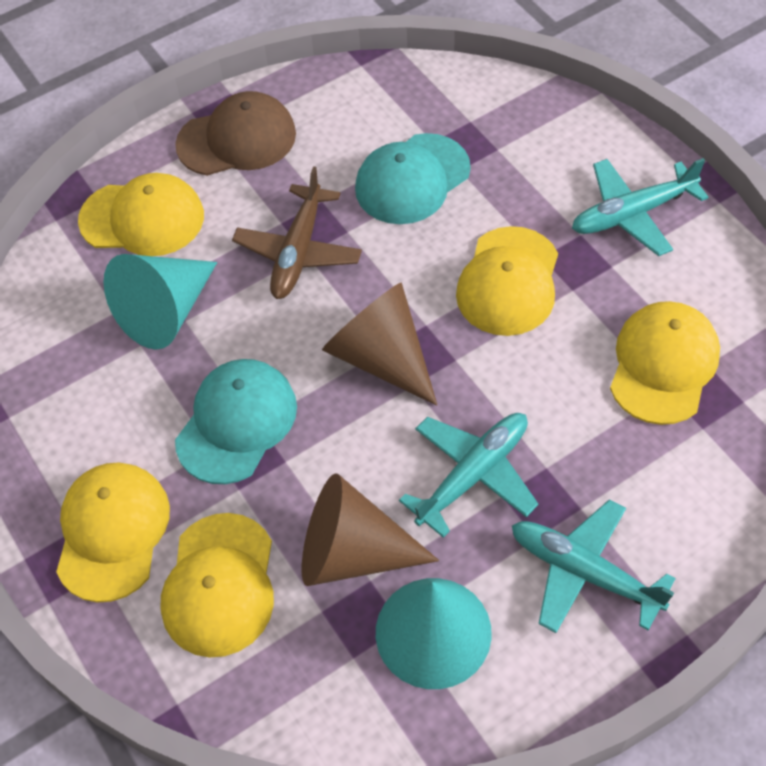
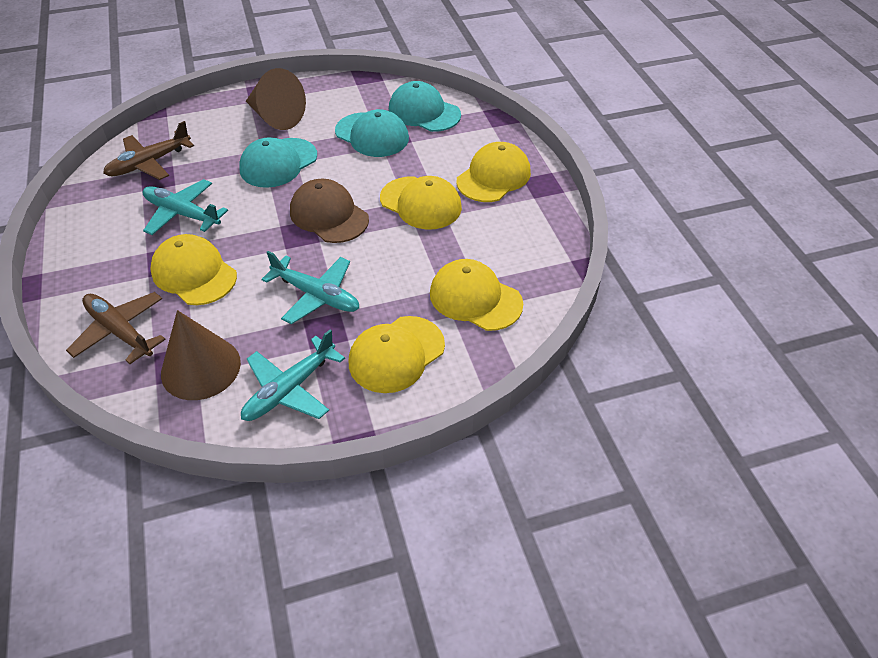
brown plane: 1 -> 2
turquoise cap: 2 -> 3
turquoise cone: 2 -> 0

